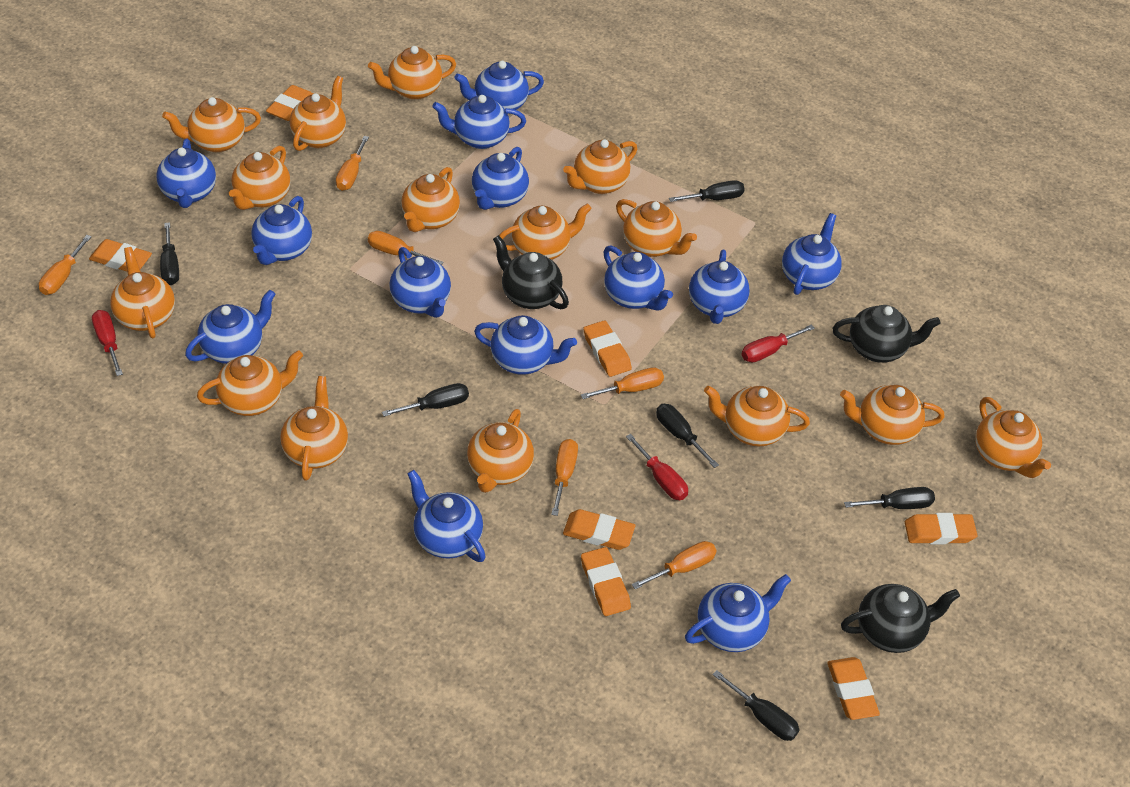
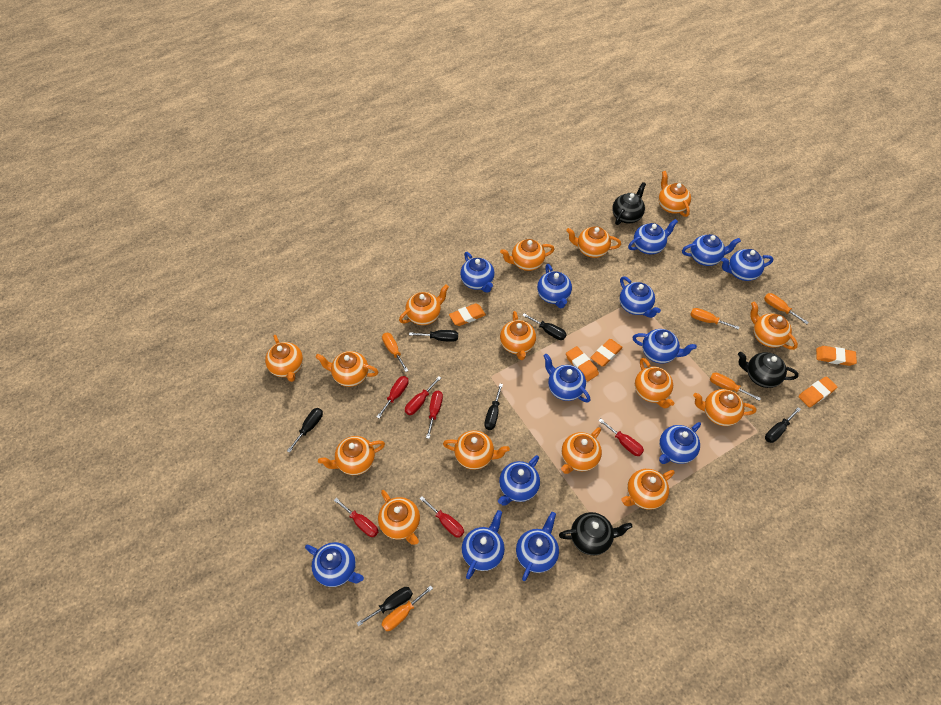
orange eraser: 7 -> 5
orange screwdriver: 6 -> 5
red screwdriver: 3 -> 6

